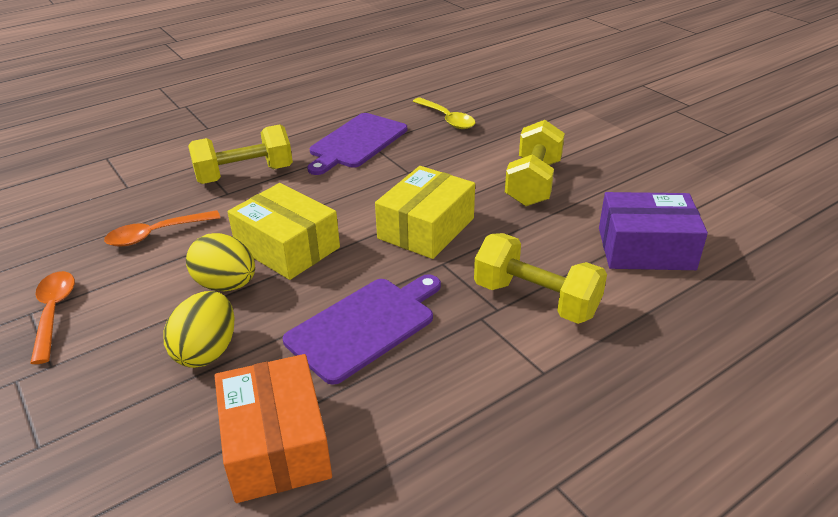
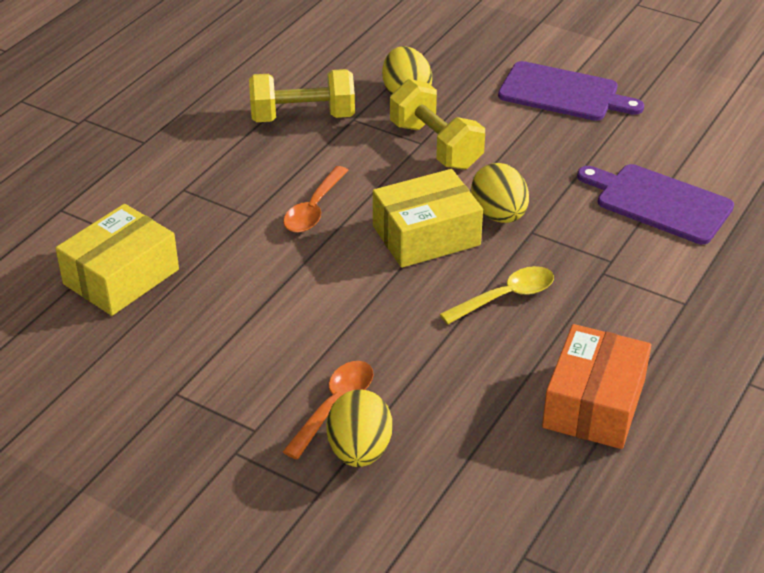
purple box: 1 -> 0
yellow dumbbell: 3 -> 2
yellow egg: 2 -> 3

